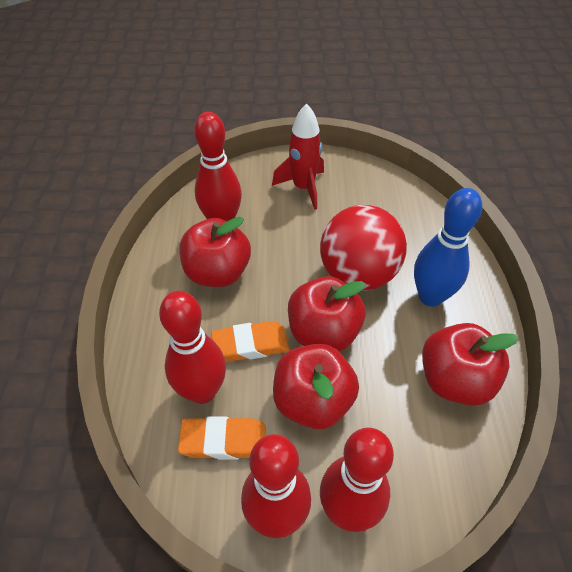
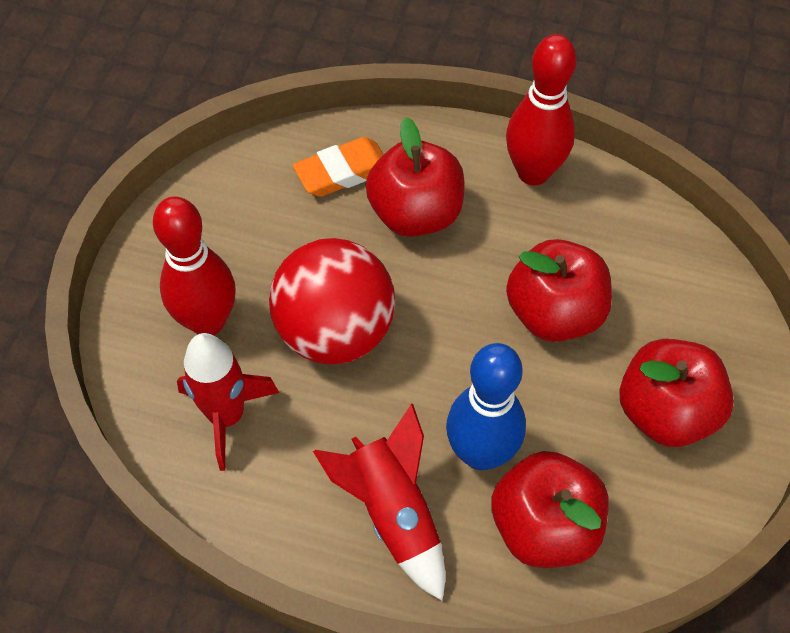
orange eraser: 2 -> 1
red bowling pin: 4 -> 2
red rocket: 1 -> 2

